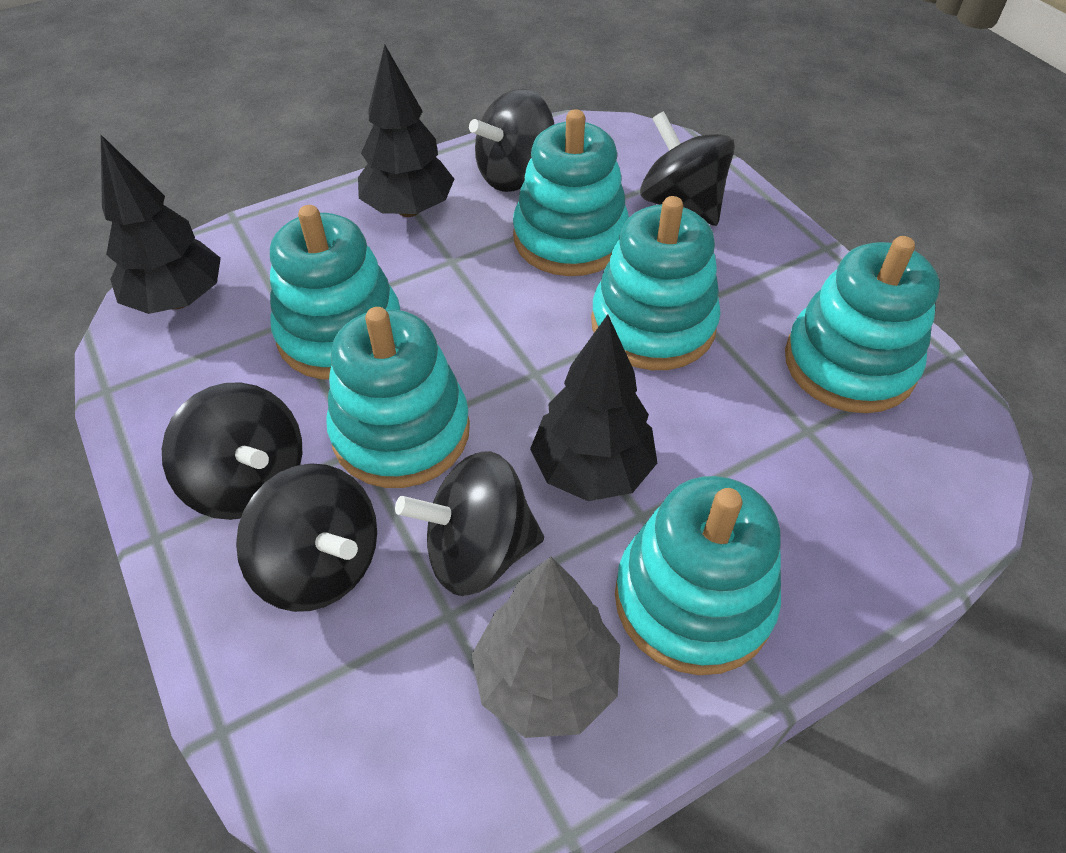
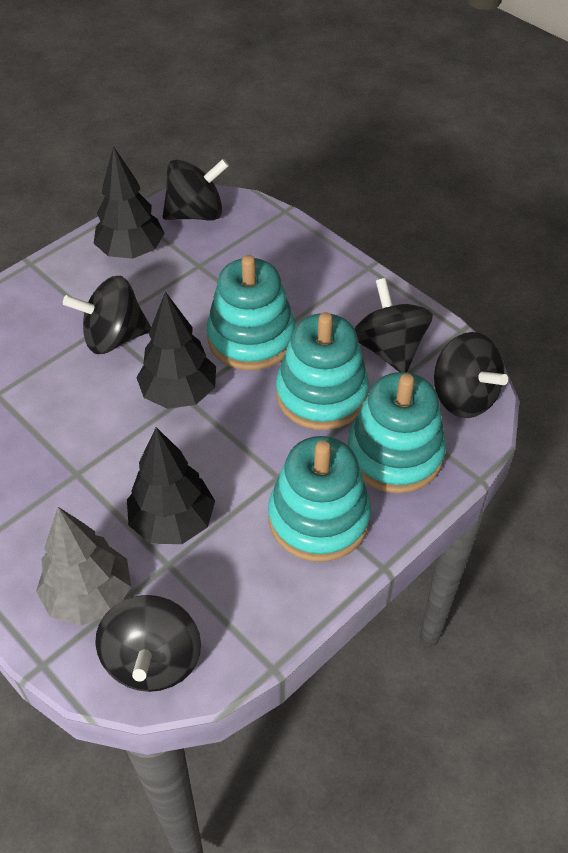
turquoise stacking toy: 6 -> 4

